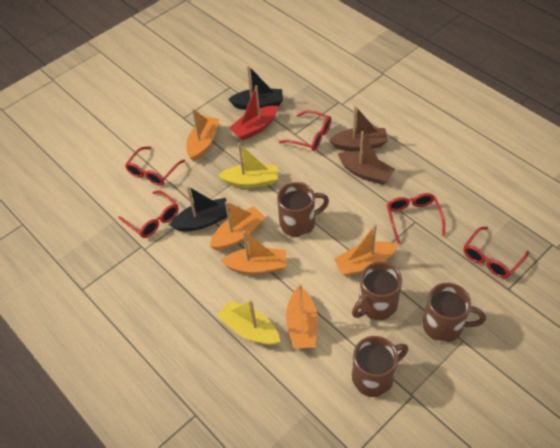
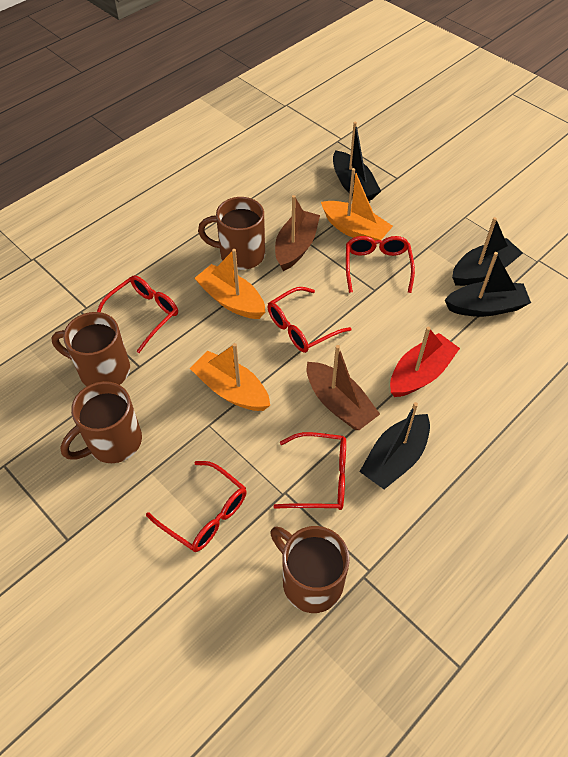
black boat: 2 -> 4
orange boat: 5 -> 3
yellow boat: 2 -> 0

